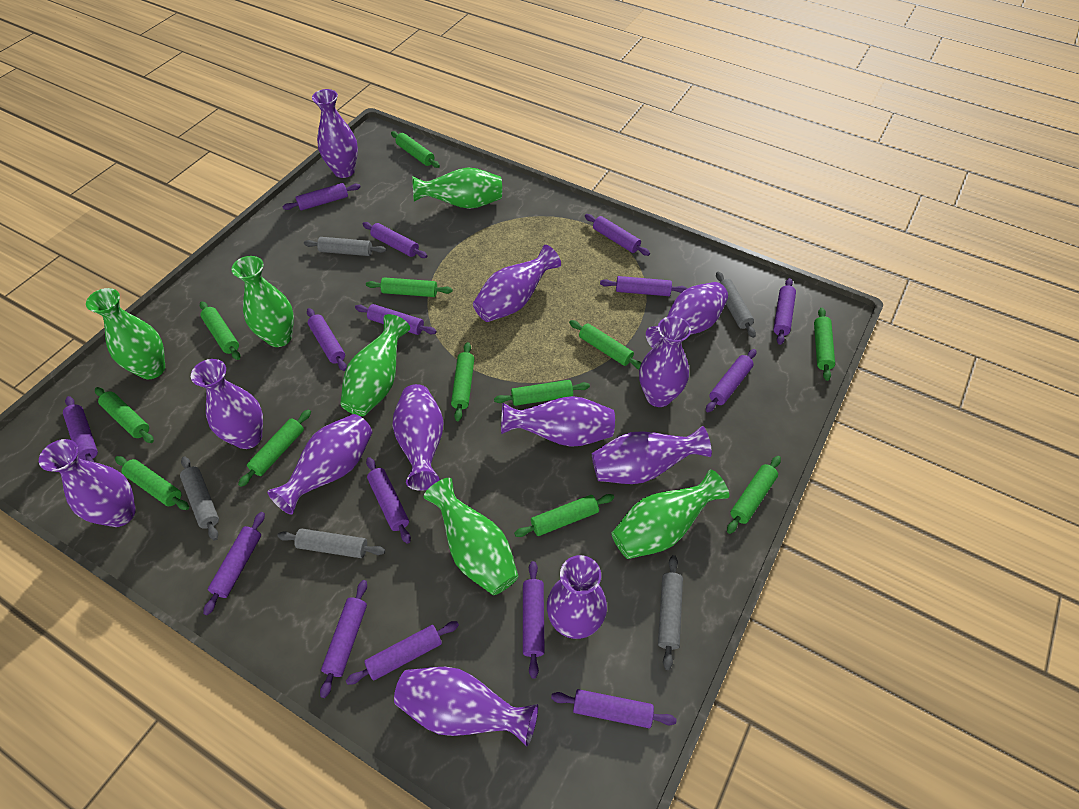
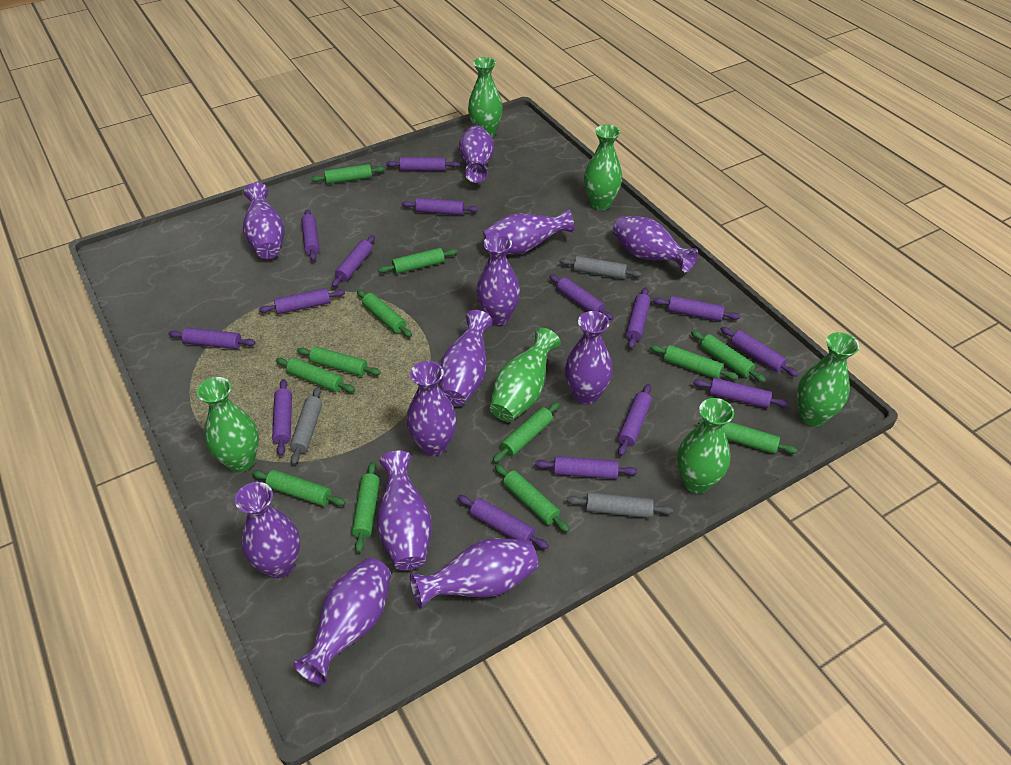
grey rolling pin: 5 -> 3

